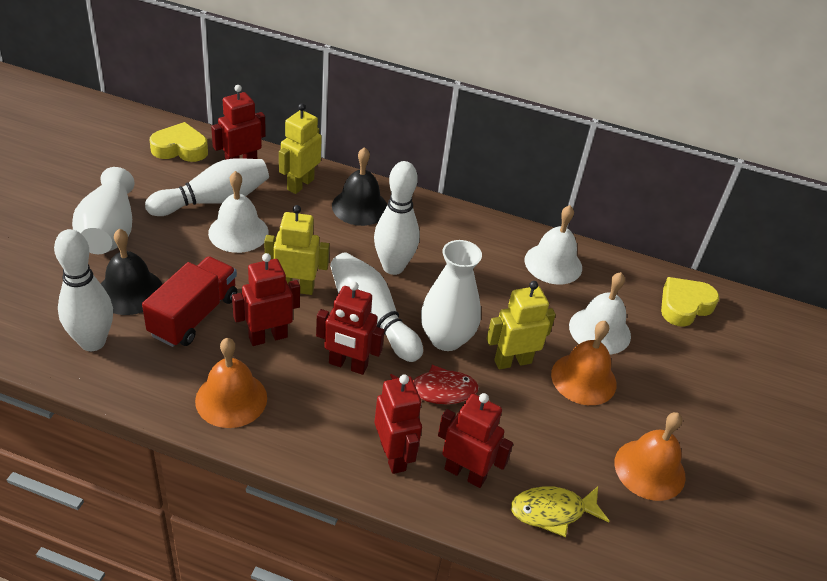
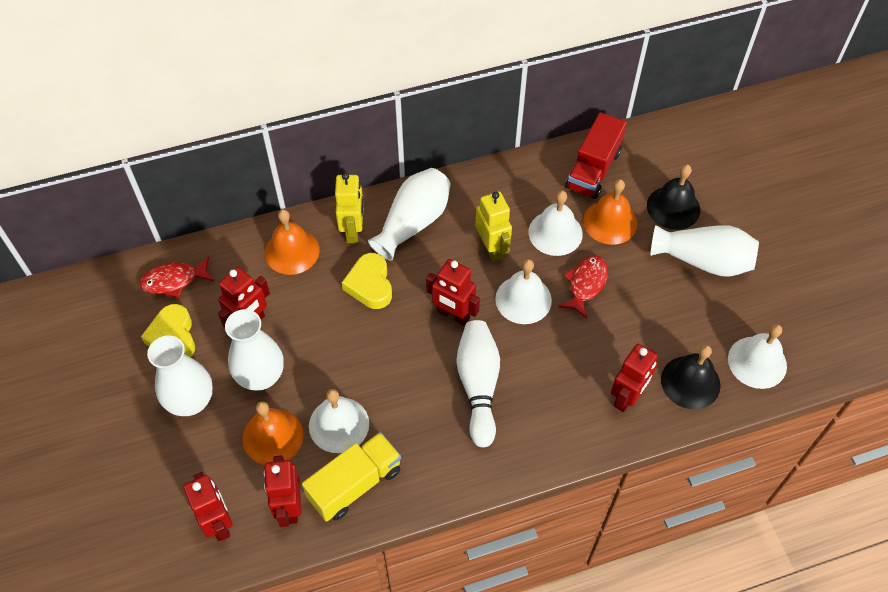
red fish: 1 -> 2
white bell: 3 -> 4
white bowling pin: 4 -> 1
white vase: 2 -> 4
yellow fish: 1 -> 0
yellow robot: 3 -> 2
yellow truck: 0 -> 1

